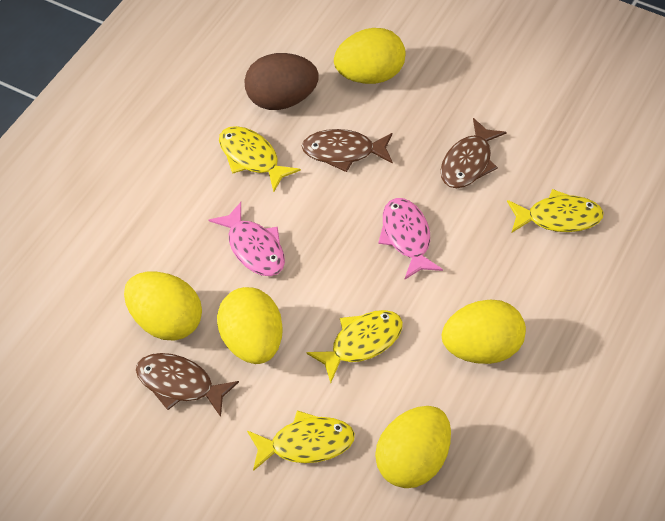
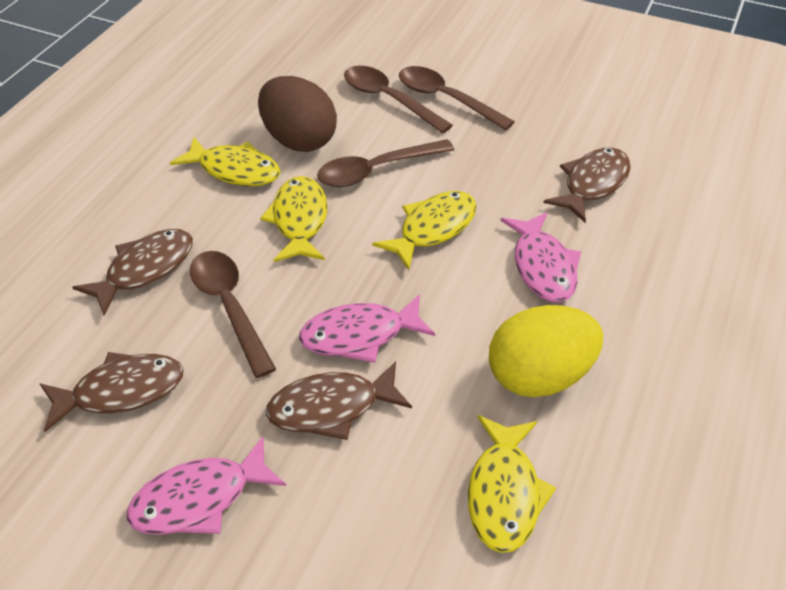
brown fish: 3 -> 4
brown spoon: 0 -> 4
pink fish: 2 -> 3
yellow egg: 5 -> 1

